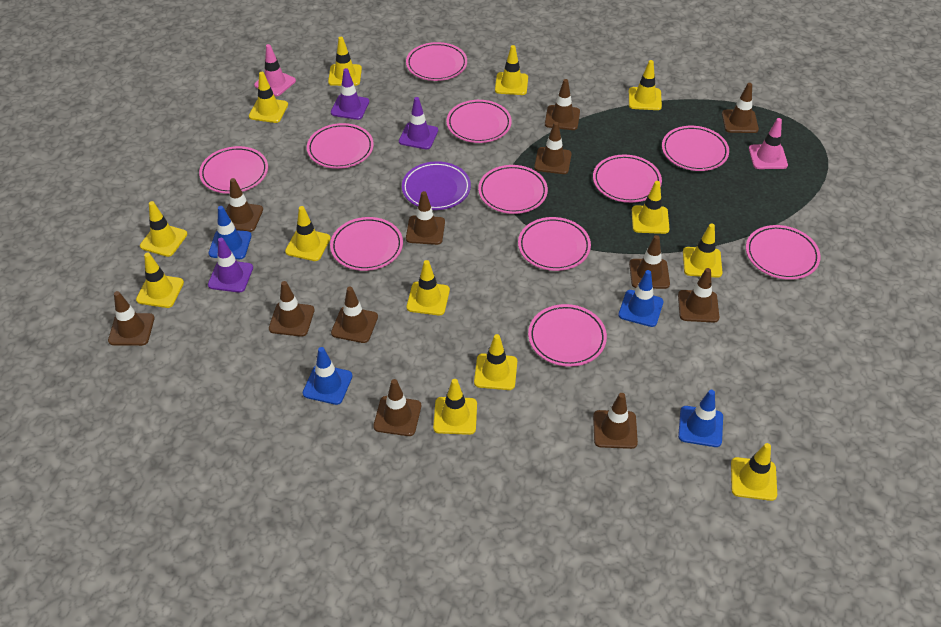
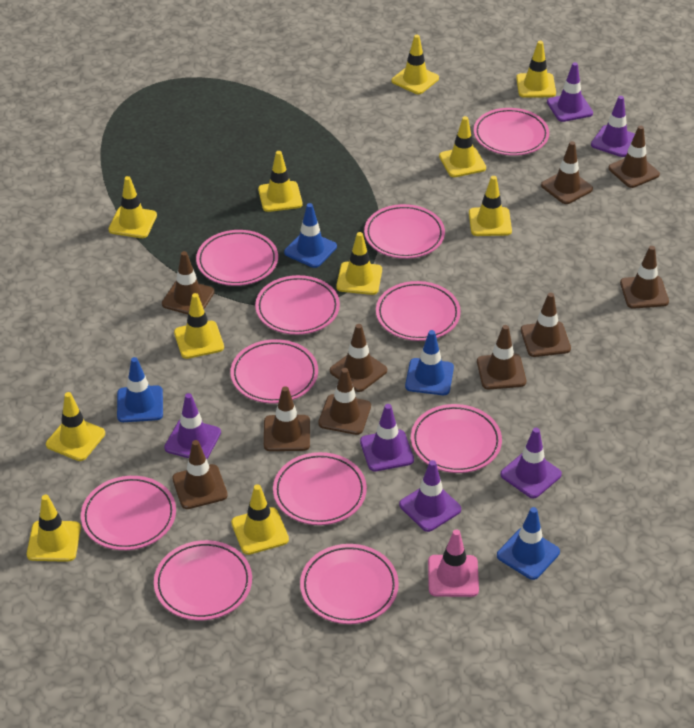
brown traffic cone: 12 -> 10
pink traffic cone: 2 -> 1
purple plate: 1 -> 0
purple traffic cone: 3 -> 6
yellow traffic cone: 13 -> 11

